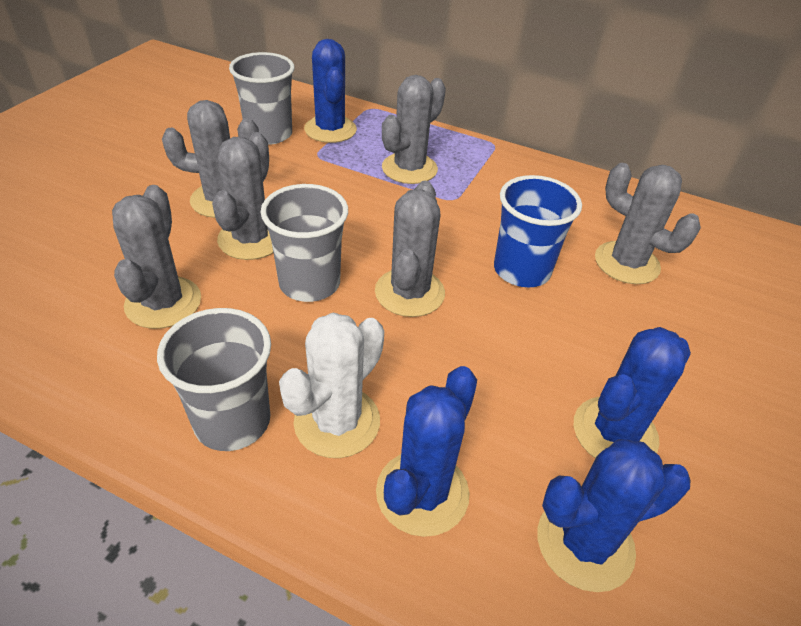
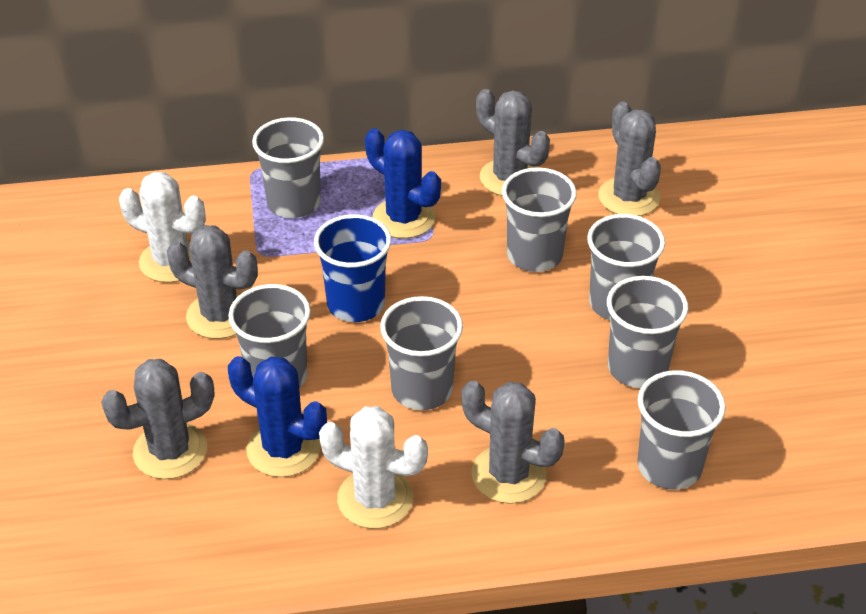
blue cactus: 4 -> 2
grey cactus: 6 -> 5
grey cup: 3 -> 7
white cactus: 1 -> 2

